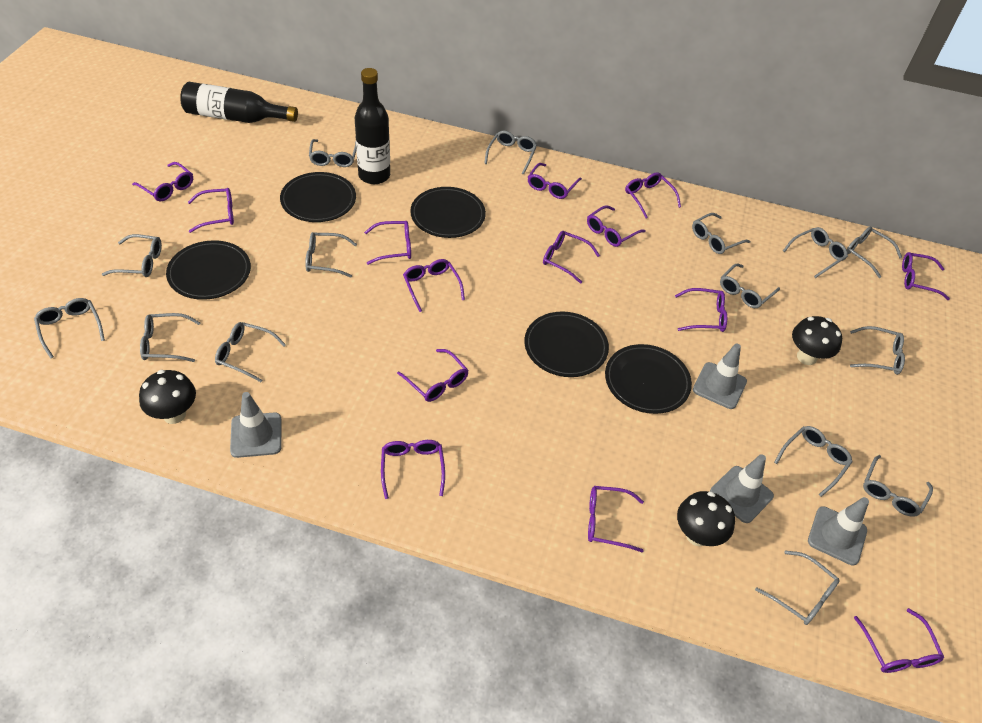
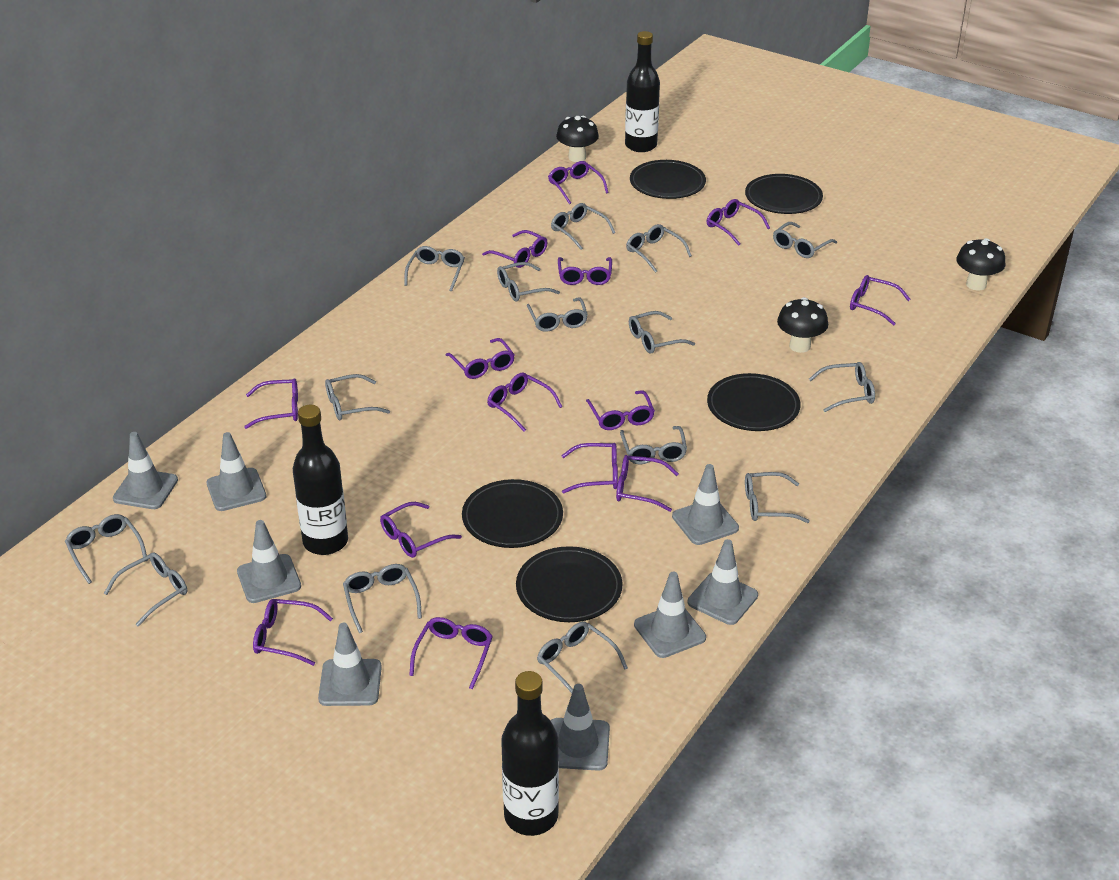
black bottle: 2 -> 3
grey traffic cone: 4 -> 8

